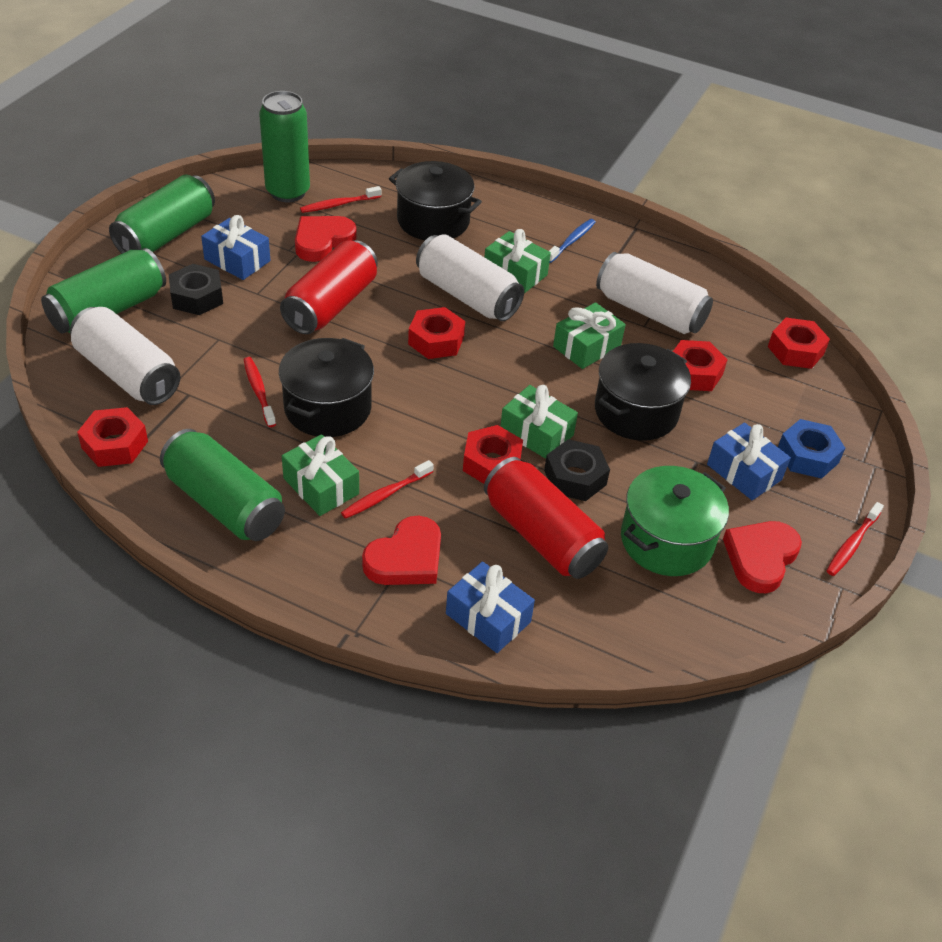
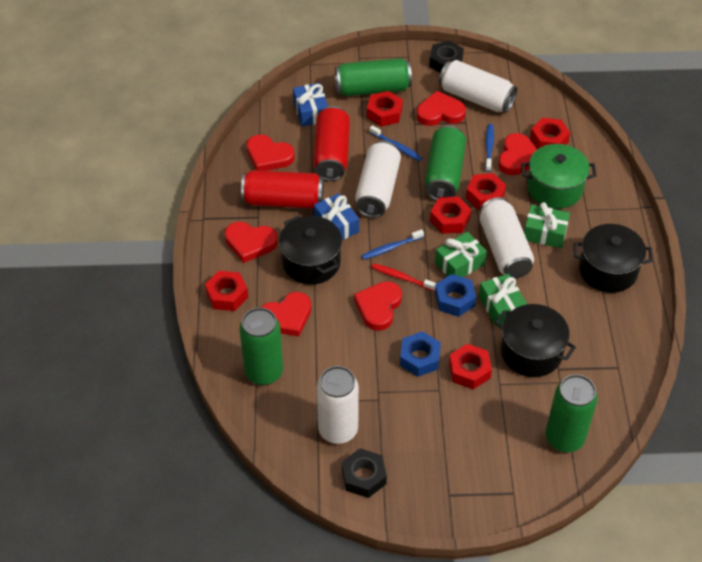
blue gift: 3 -> 2
blue nut: 1 -> 2
blue toothbrush: 1 -> 3
green gift: 4 -> 3
red heart: 3 -> 6
red nut: 5 -> 6
red toothbrush: 4 -> 1
white can: 3 -> 4

